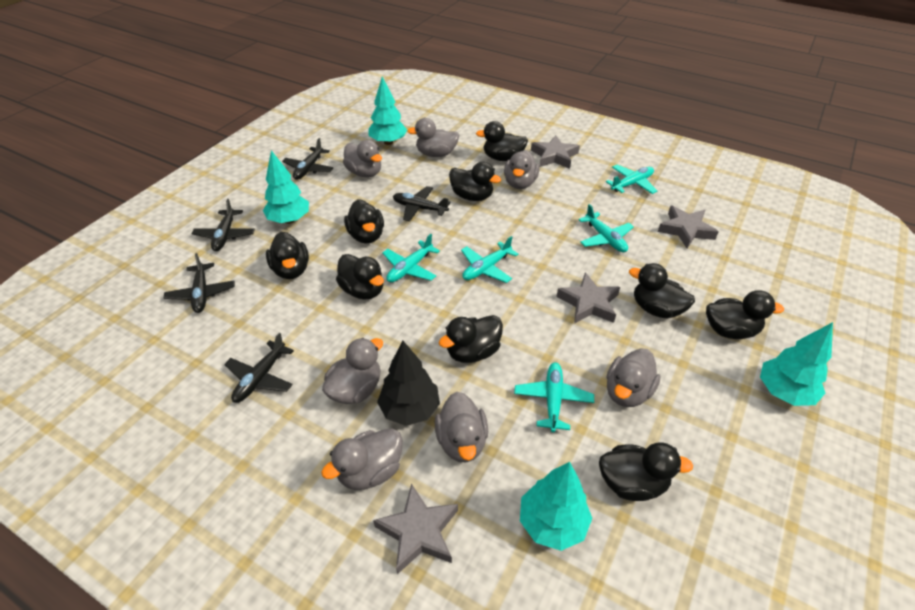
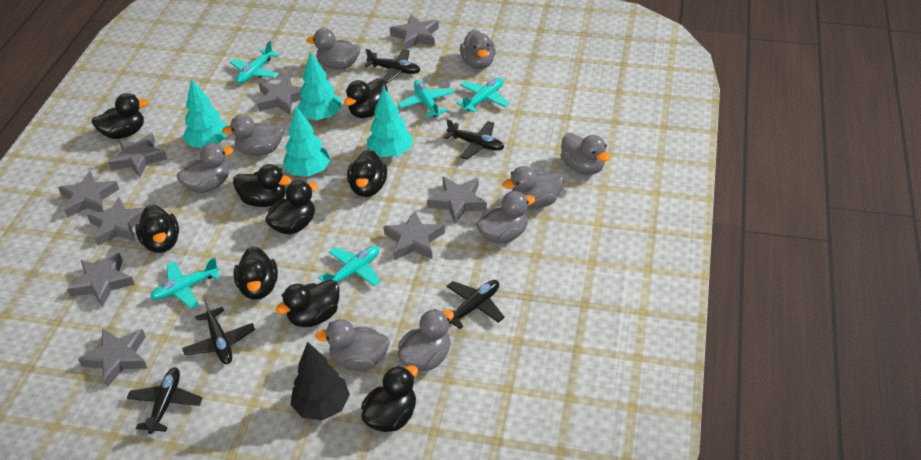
grey duck: 7 -> 9
grey star: 4 -> 9

